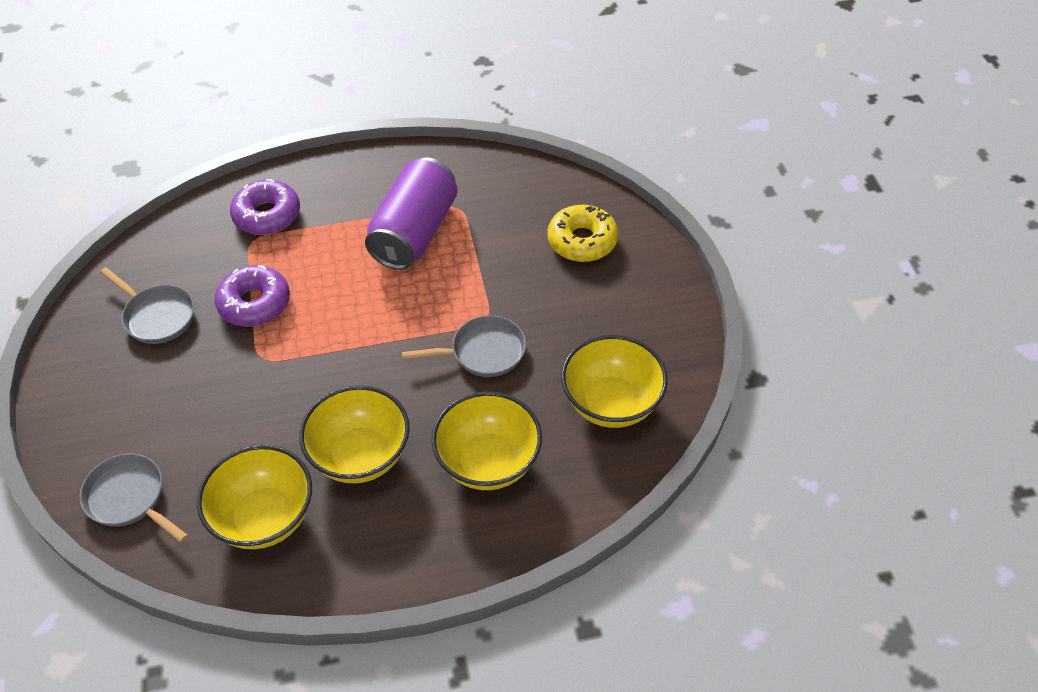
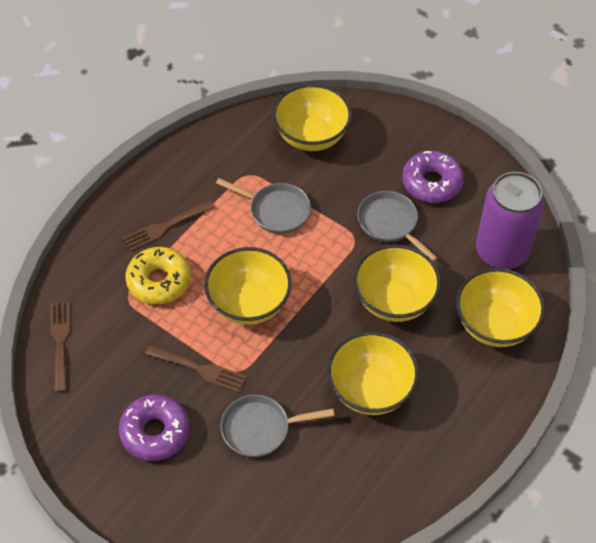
brown fork: 0 -> 3
yellow bowl: 4 -> 5

